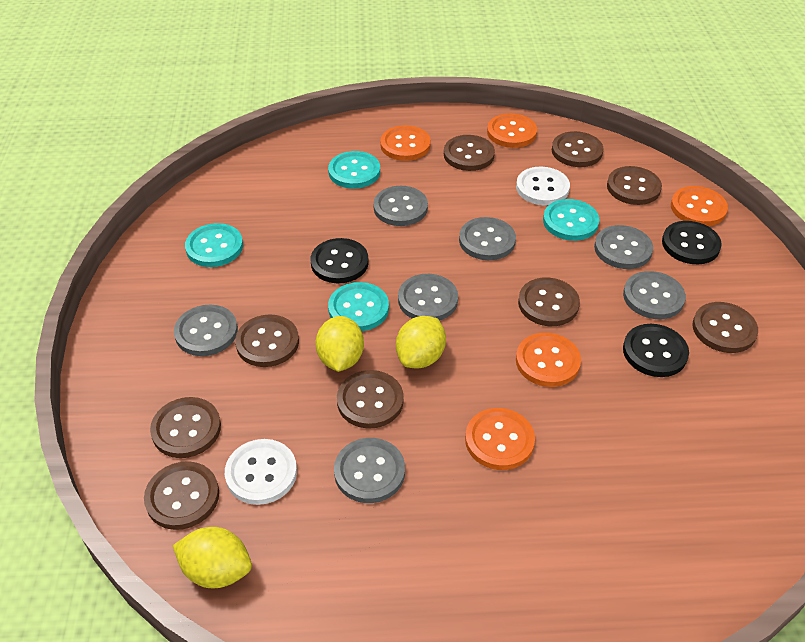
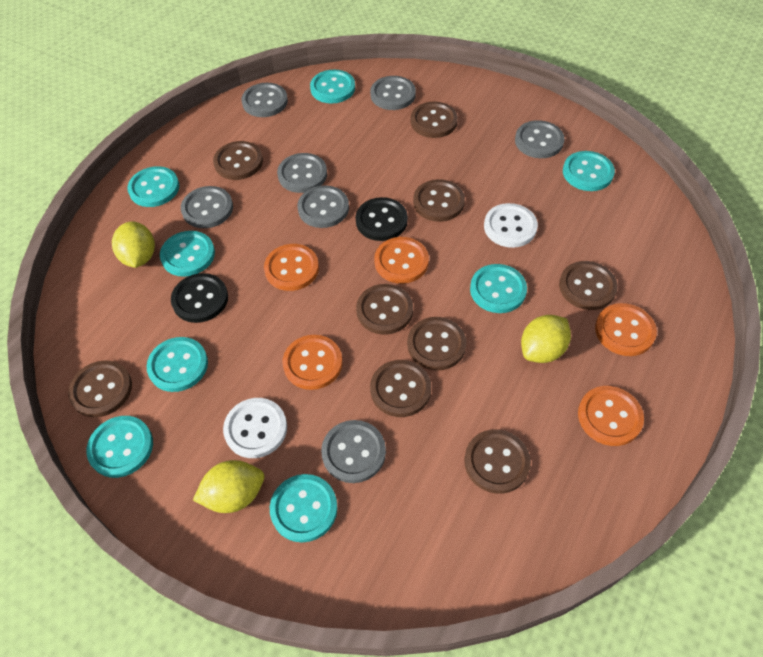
black button: 3 -> 2
turquoise button: 4 -> 8

